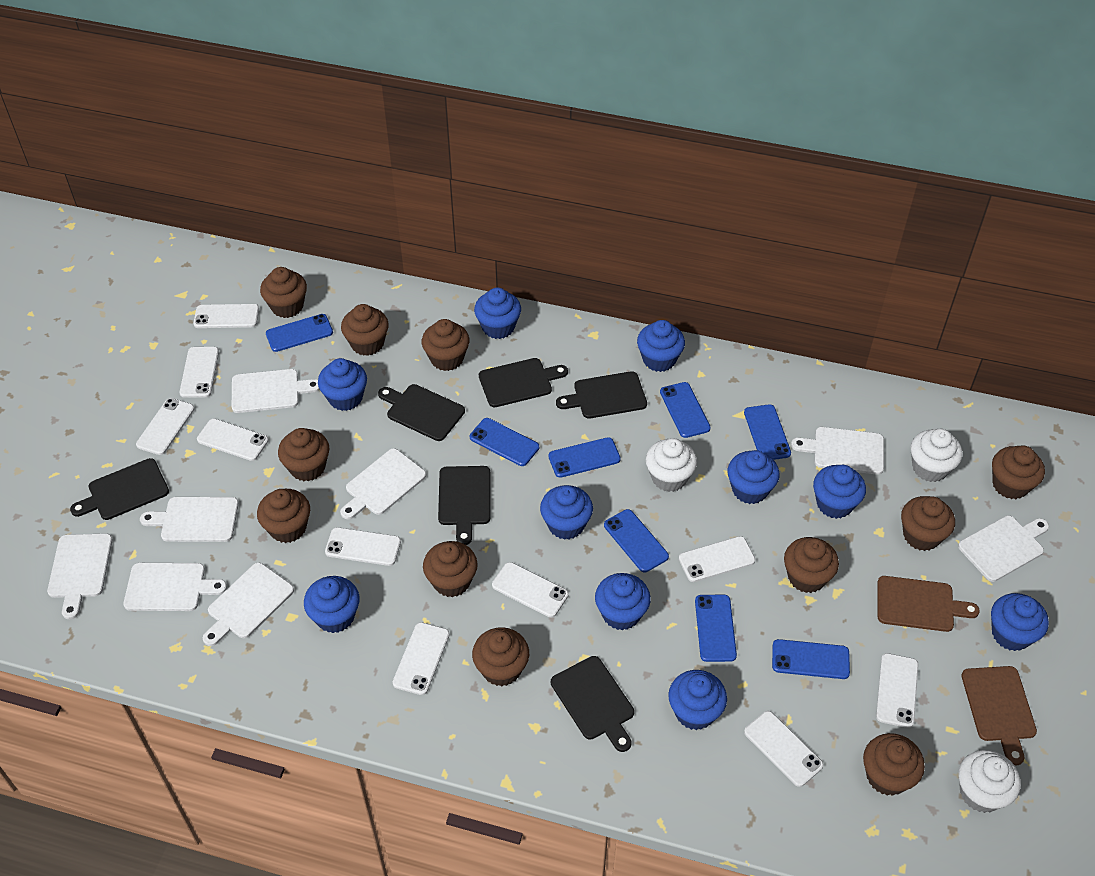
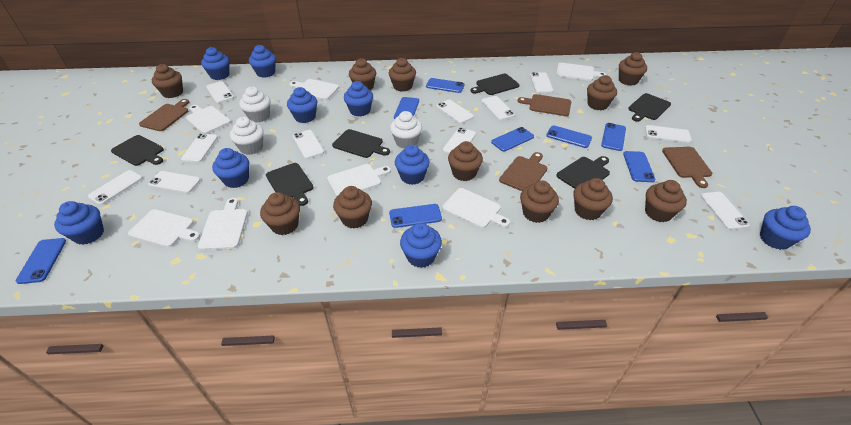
blue cupcake: 10 -> 9
brown cutting board: 2 -> 4
white cutting board: 8 -> 7
white phone: 10 -> 11

